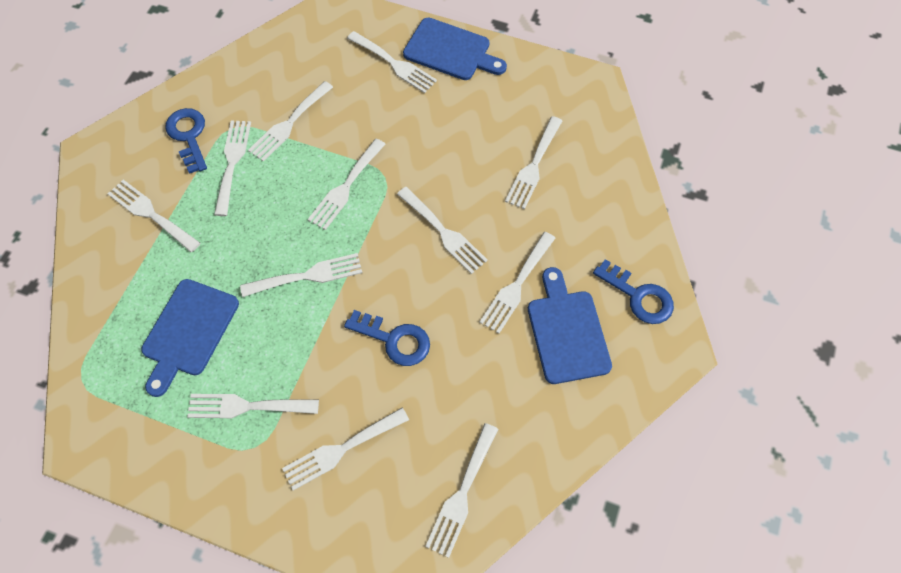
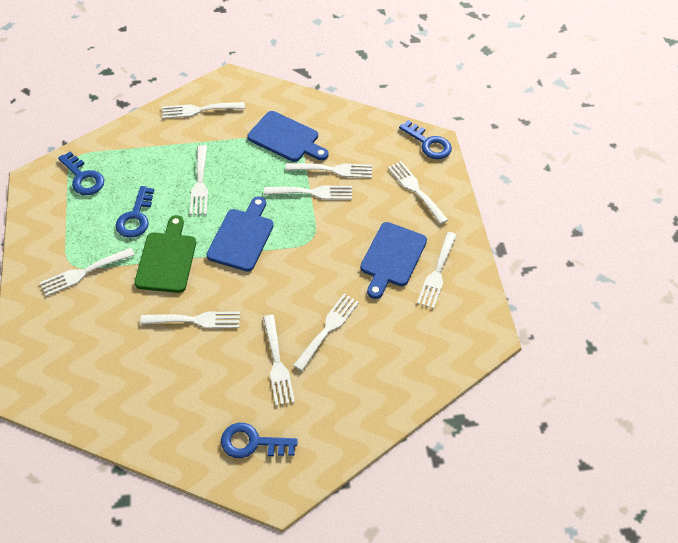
blue key: 3 -> 4
green cutting board: 0 -> 1
white fork: 12 -> 10

